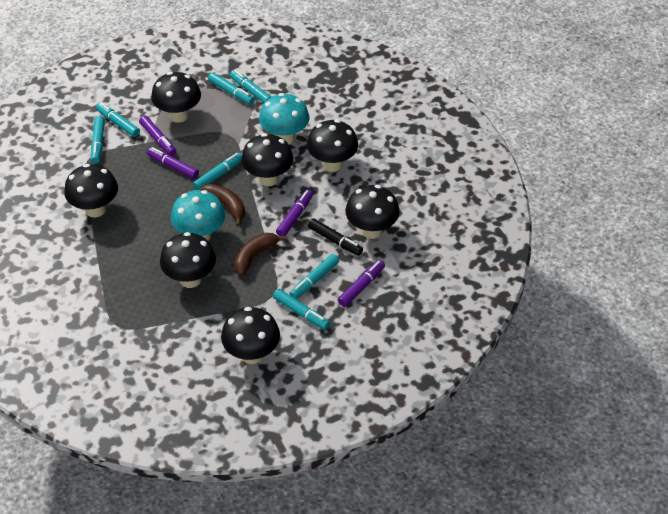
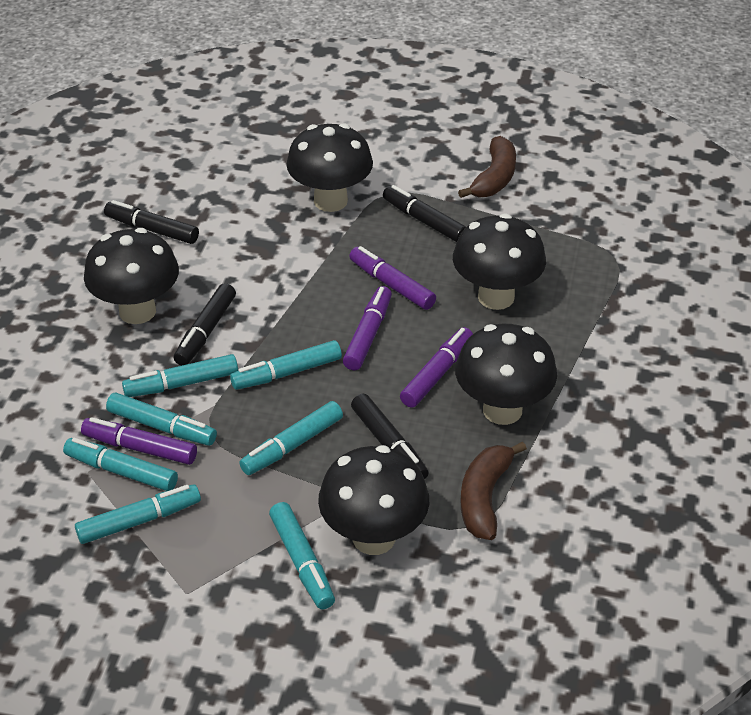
black marker: 1 -> 4
black mushroom: 7 -> 5
turquoise mushroom: 2 -> 0

